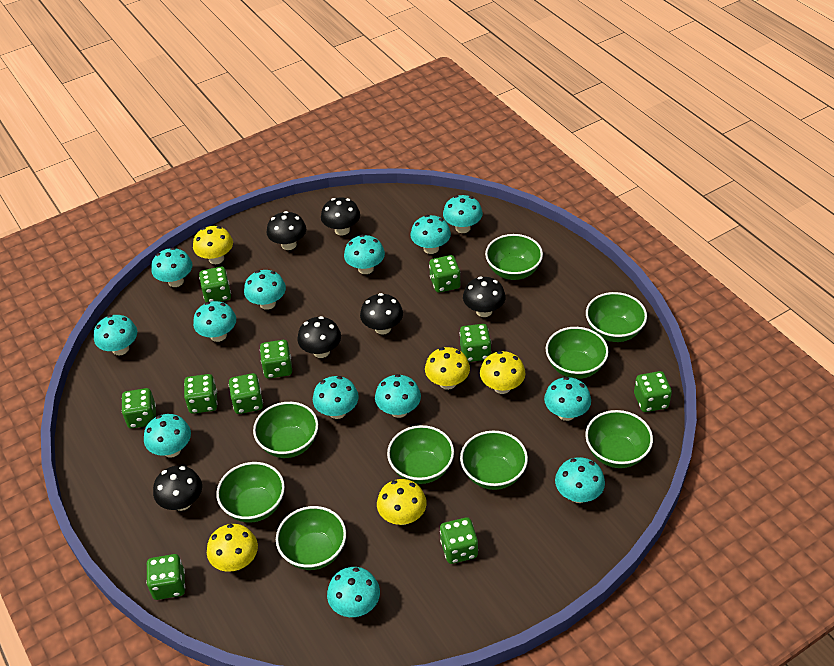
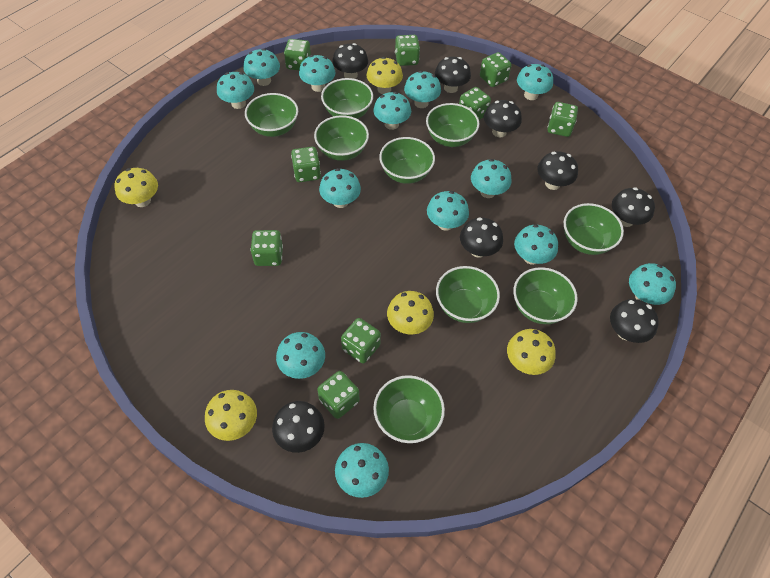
black mushroom: 6 -> 8
green dice: 10 -> 9

